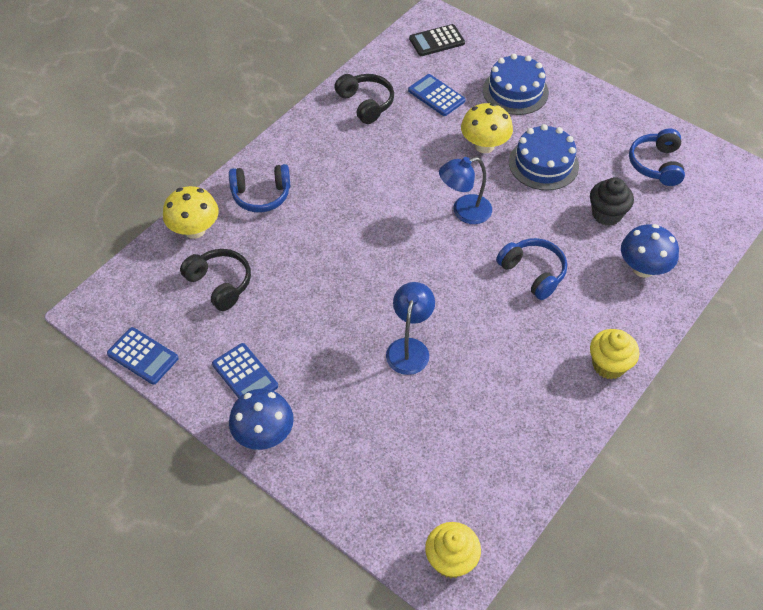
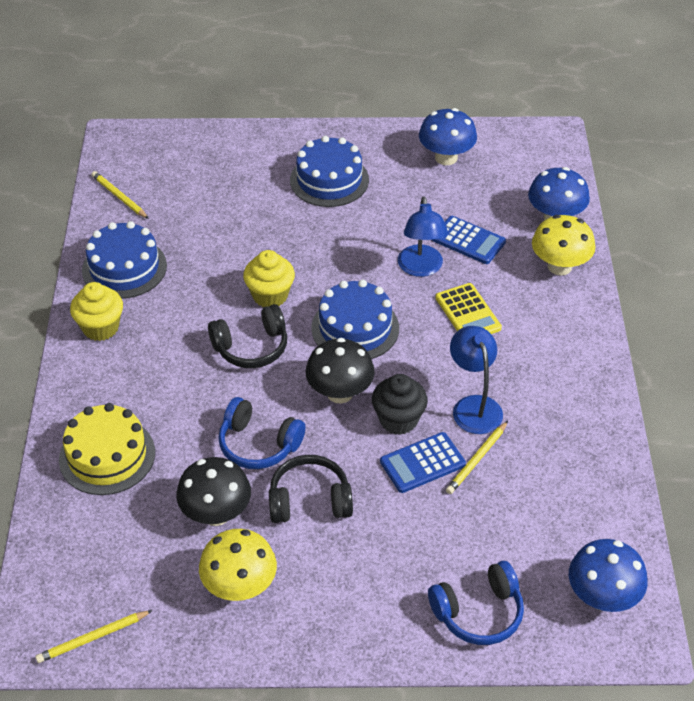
black calculator: 1 -> 0
black mushroom: 0 -> 2
blue cake: 2 -> 3
blue calculator: 3 -> 2
blue headphones: 3 -> 2
blue mushroom: 2 -> 3
yellow cake: 0 -> 1
yellow calculator: 0 -> 1
yellow pencil: 0 -> 3

